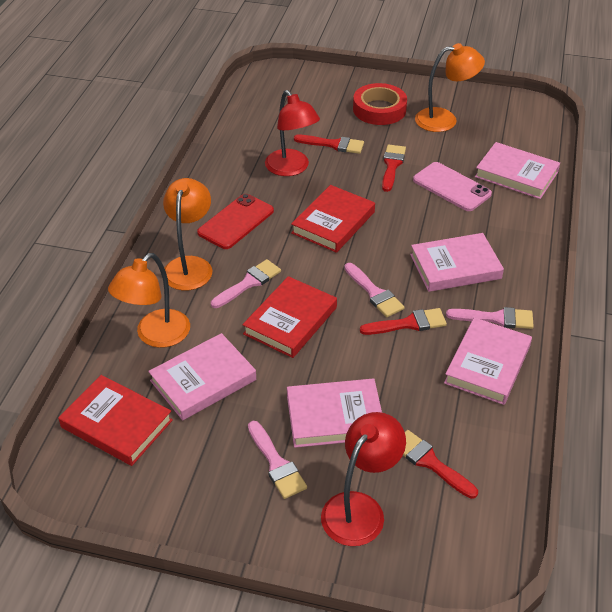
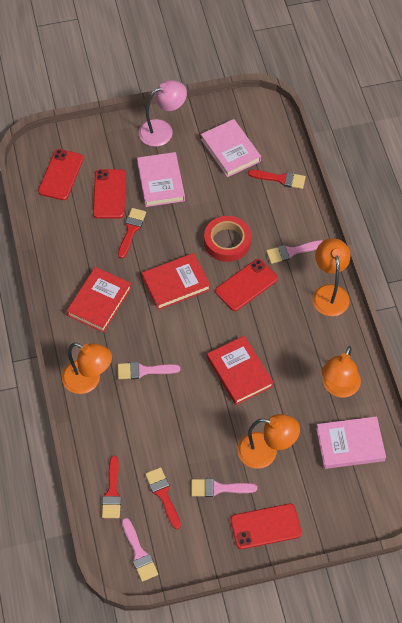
orange lamp: 3 -> 4
pink book: 5 -> 3
pink lamp: 0 -> 1
pink phone: 1 -> 0
red lamp: 2 -> 0
red phone: 1 -> 4

